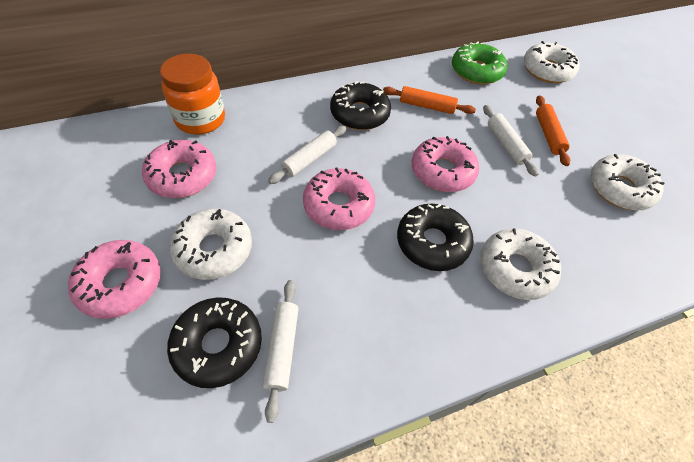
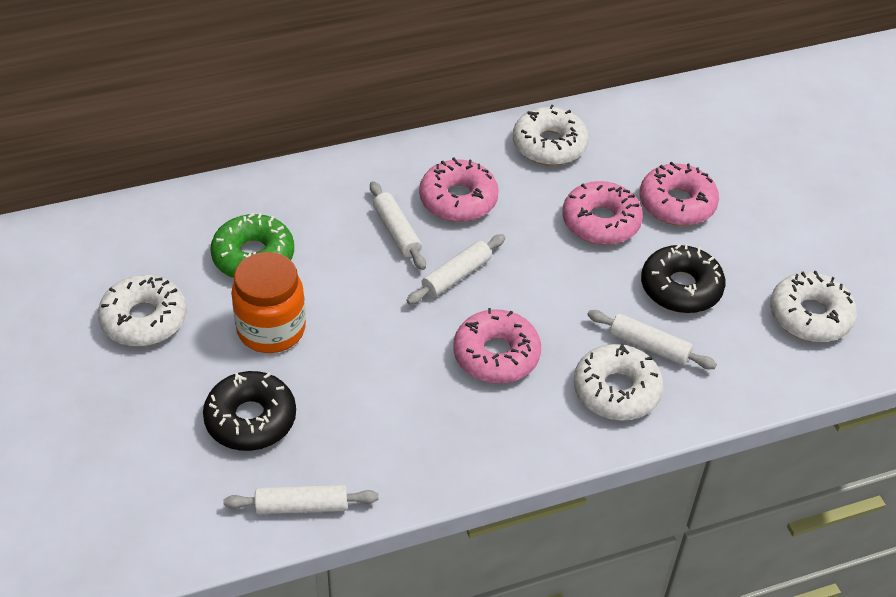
black donut: 3 -> 2
orange rolling pin: 2 -> 0
white rolling pin: 3 -> 4

